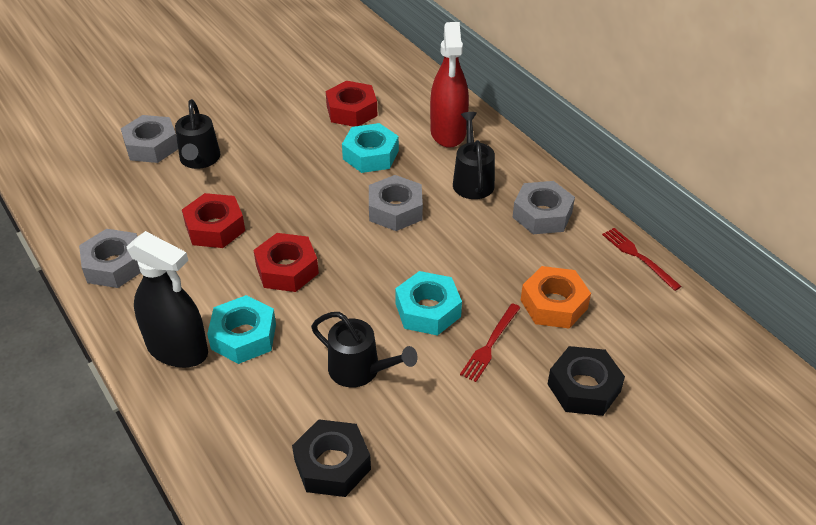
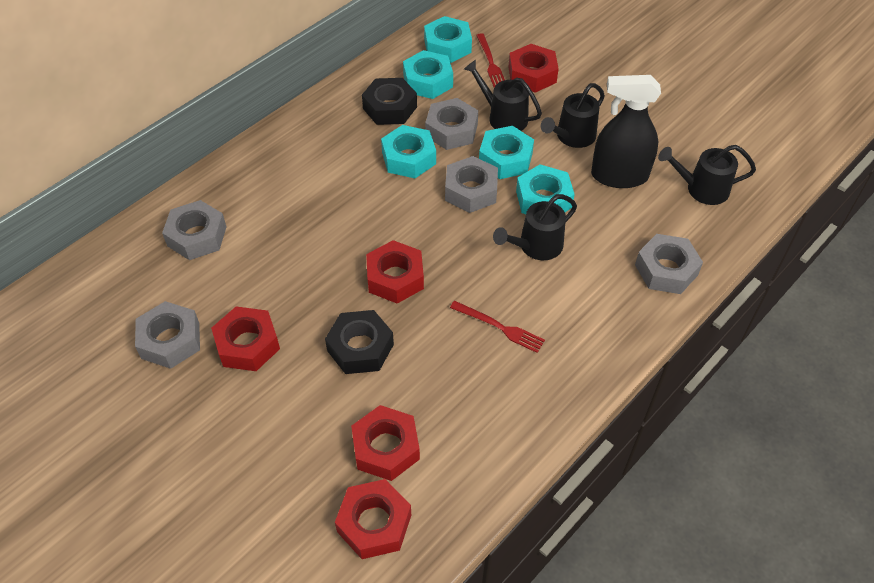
black watering can: 3 -> 4
grey nut: 4 -> 5
orange nut: 1 -> 0
red nut: 3 -> 5
red spray bottle: 1 -> 0
turquoise nut: 3 -> 5

